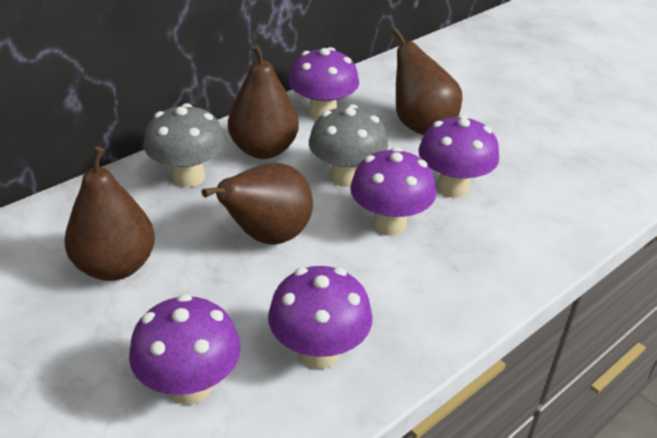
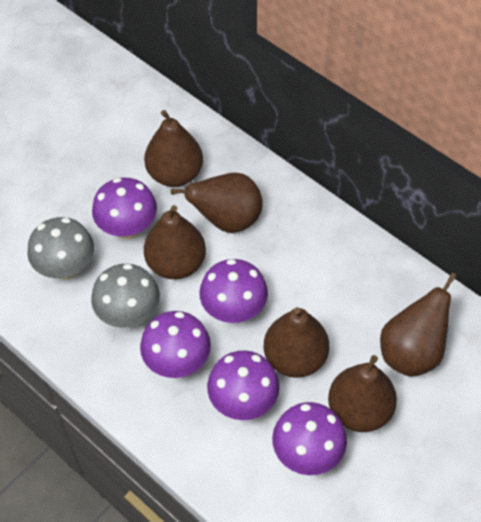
brown pear: 4 -> 6

